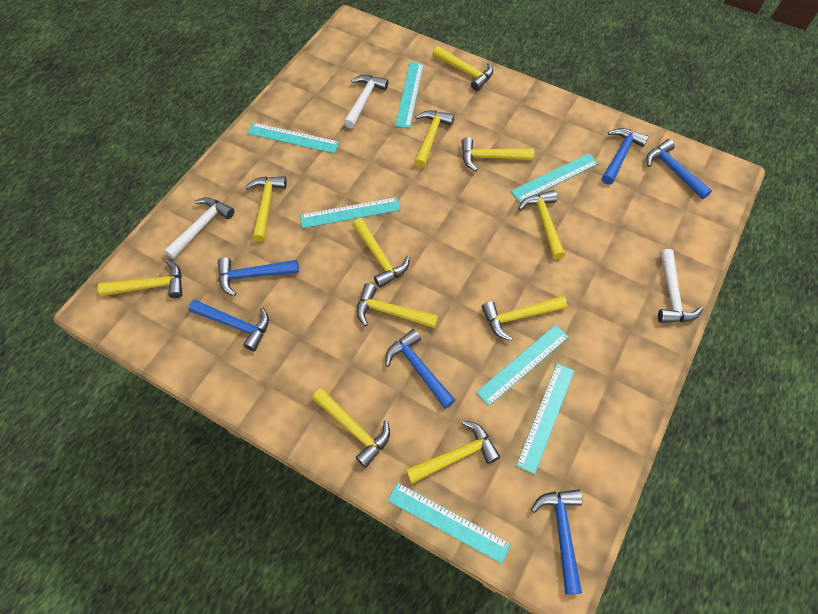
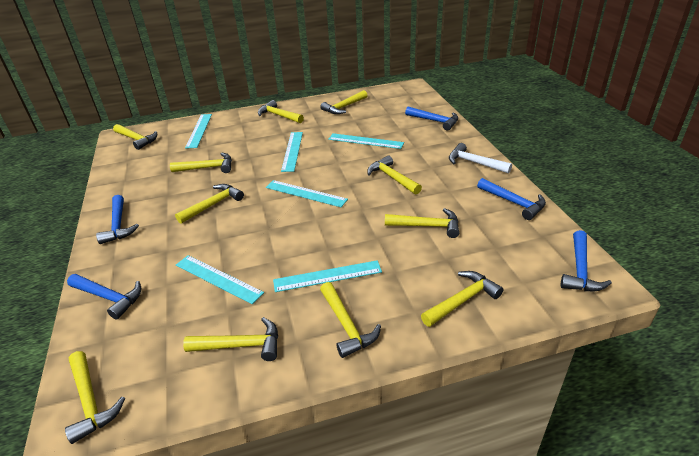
blue hammer: 6 -> 5
turquoise ruler: 7 -> 6
white hammer: 3 -> 1

